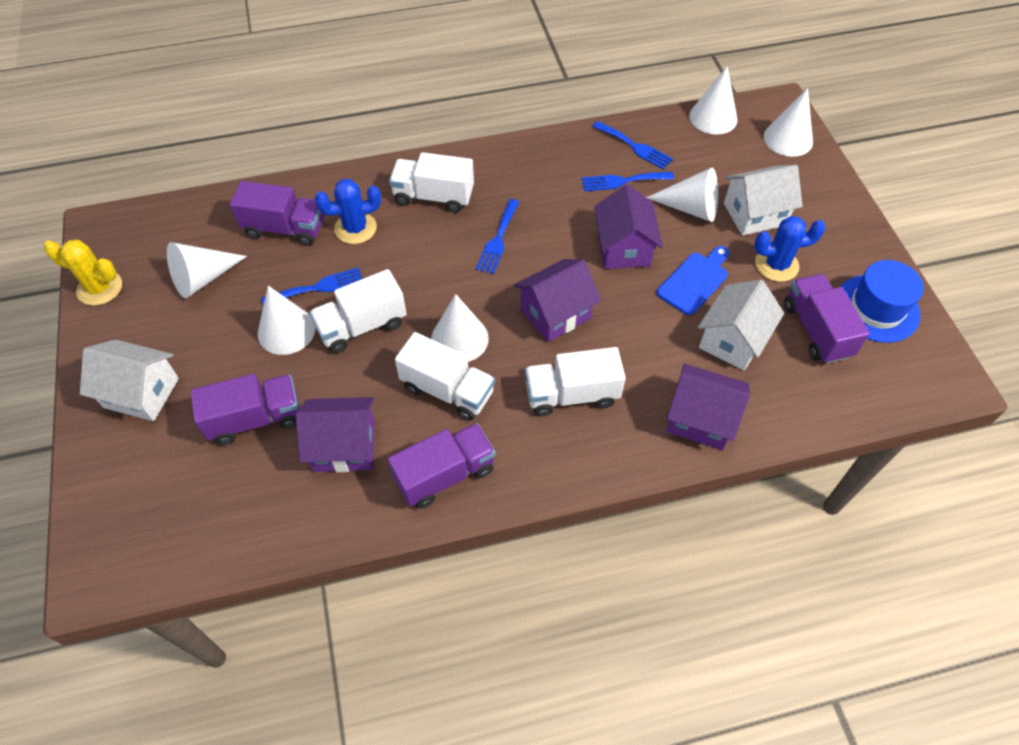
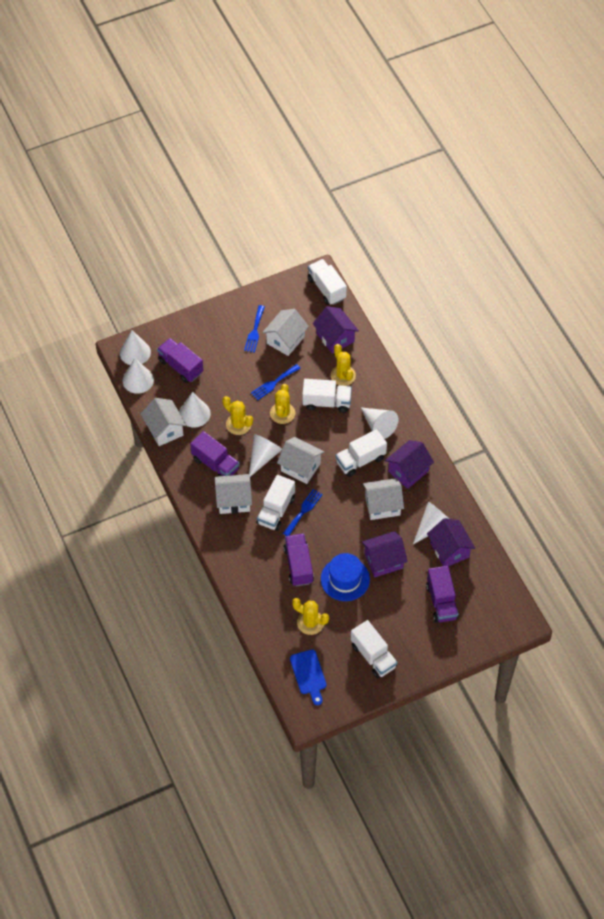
blue cactus: 2 -> 0
blue fork: 4 -> 3
white house: 3 -> 5
white truck: 4 -> 5
yellow cactus: 1 -> 4

